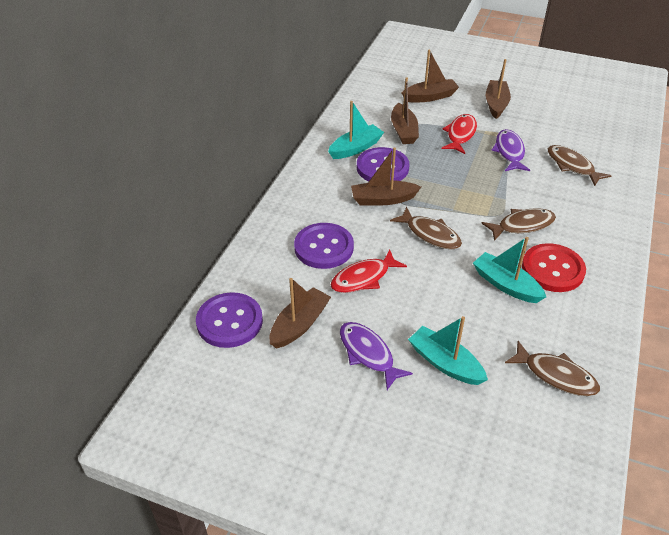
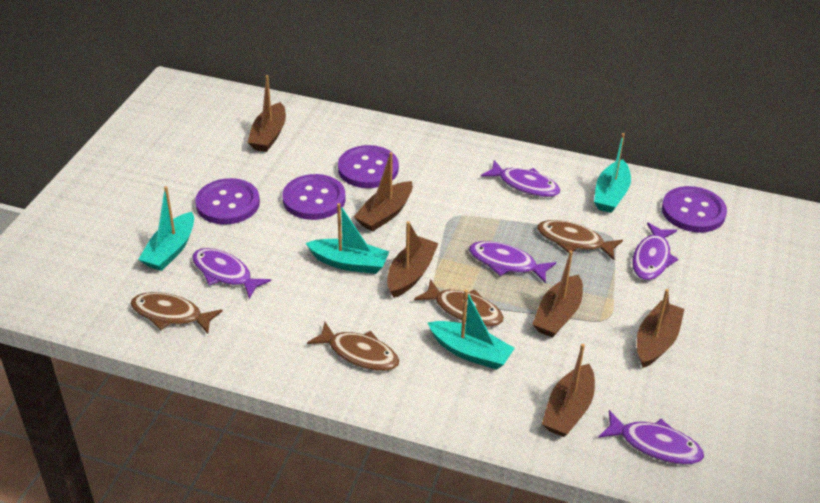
brown boat: 5 -> 6
purple button: 3 -> 4
purple fish: 2 -> 5
red button: 1 -> 0
red fish: 2 -> 0
turquoise boat: 3 -> 4

